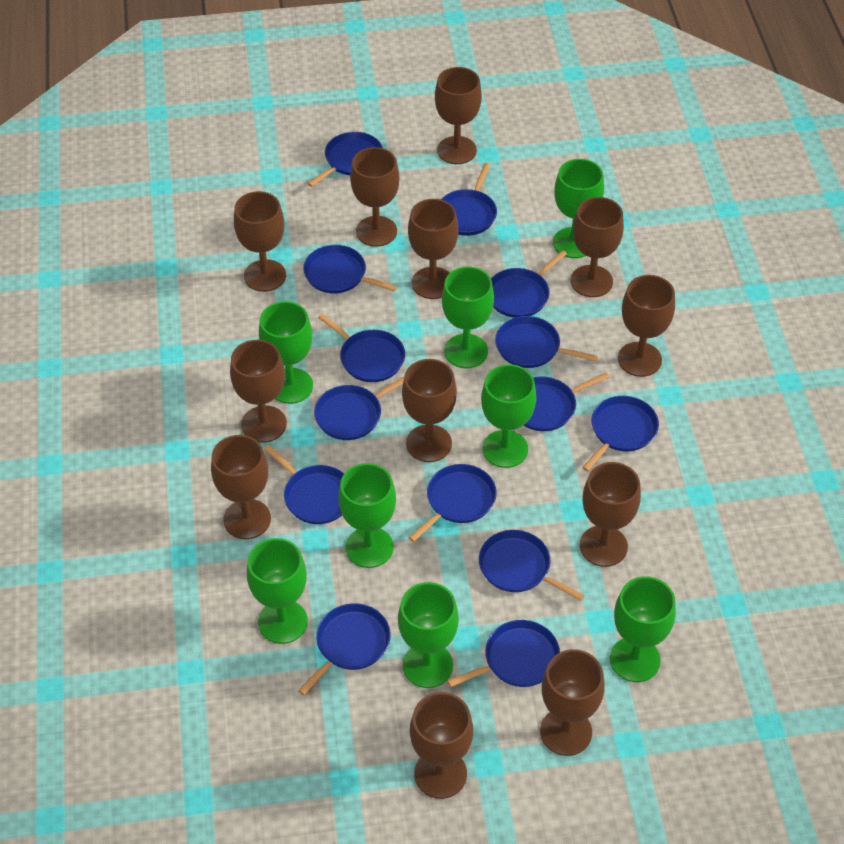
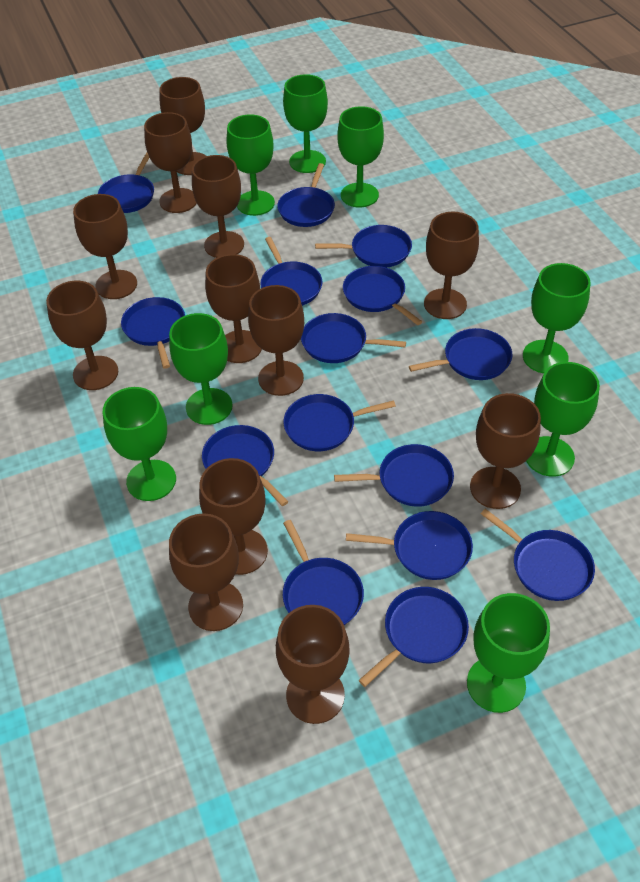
blue pan: 14 -> 15

